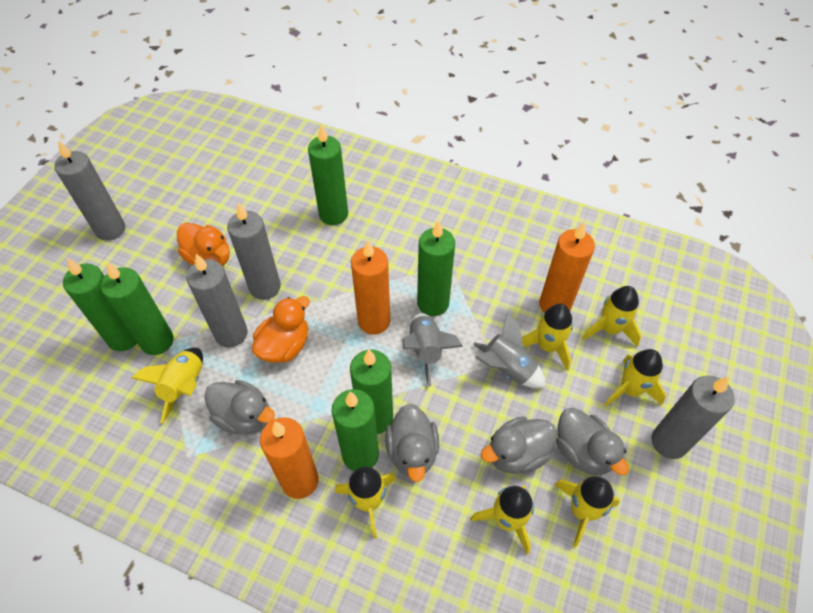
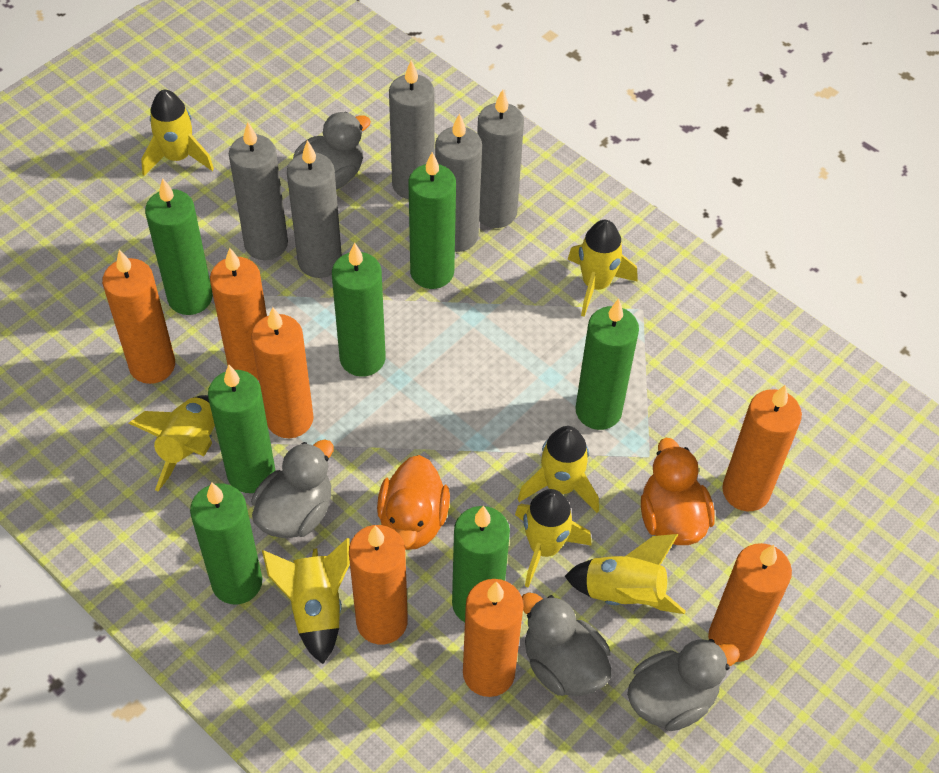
green candle: 6 -> 7
grey candle: 4 -> 5
grey rocket: 2 -> 0
orange candle: 3 -> 7

